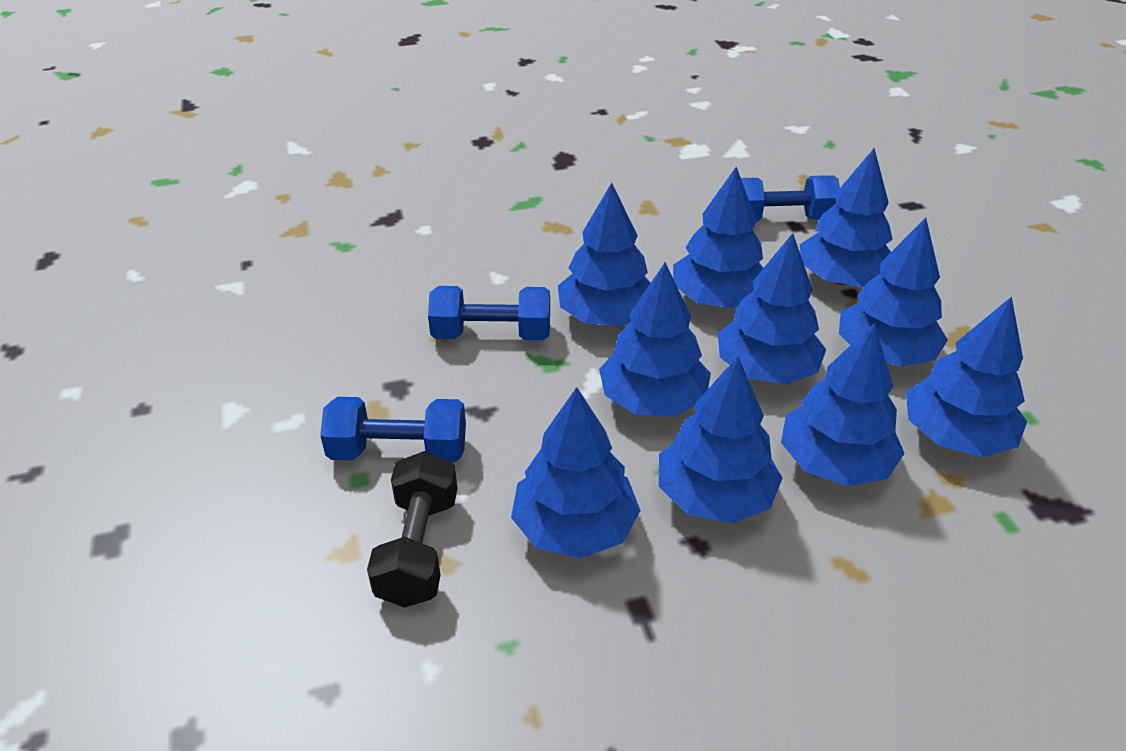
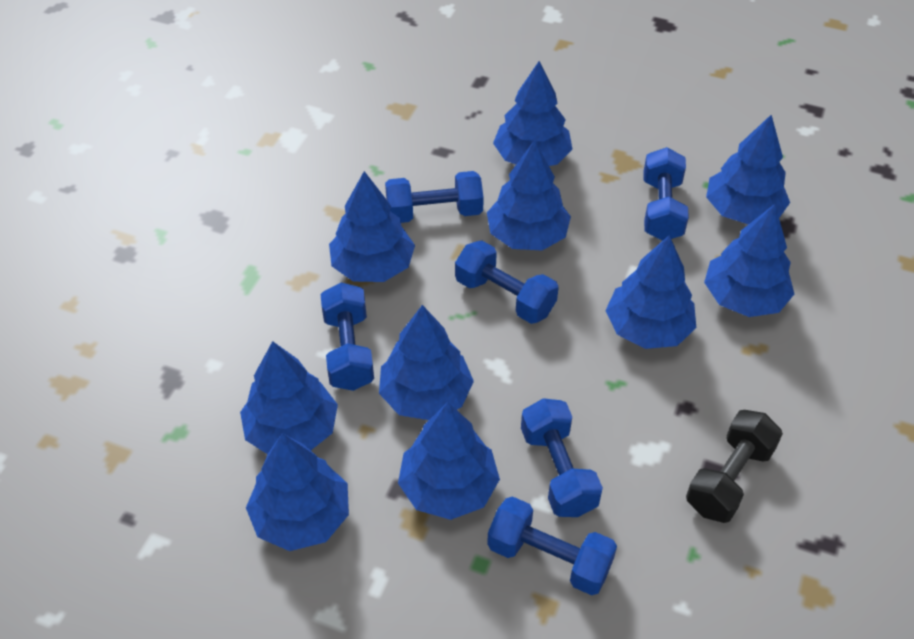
blue dumbbell: 3 -> 6

